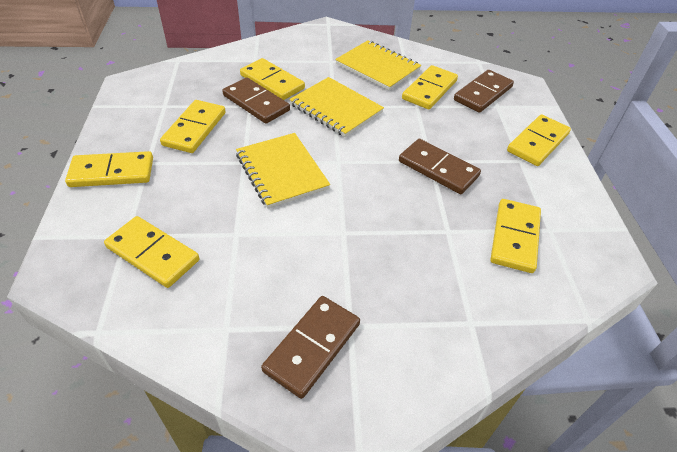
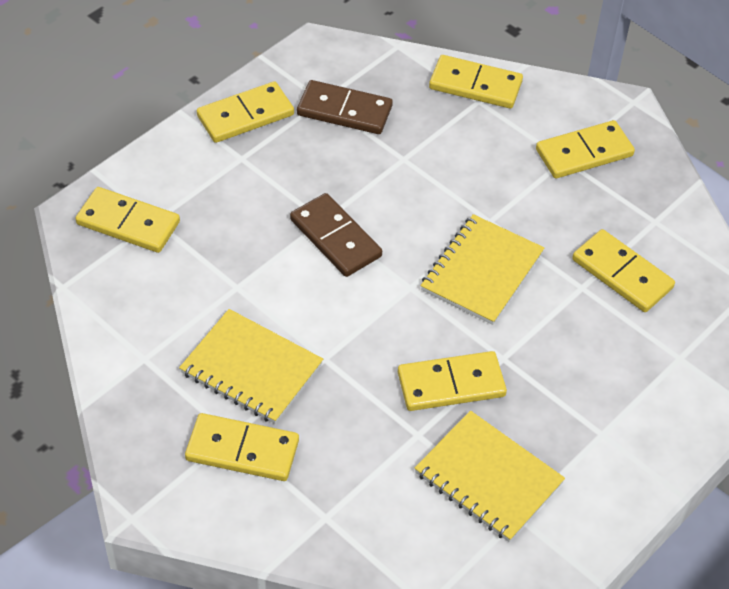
brown domino: 4 -> 2

